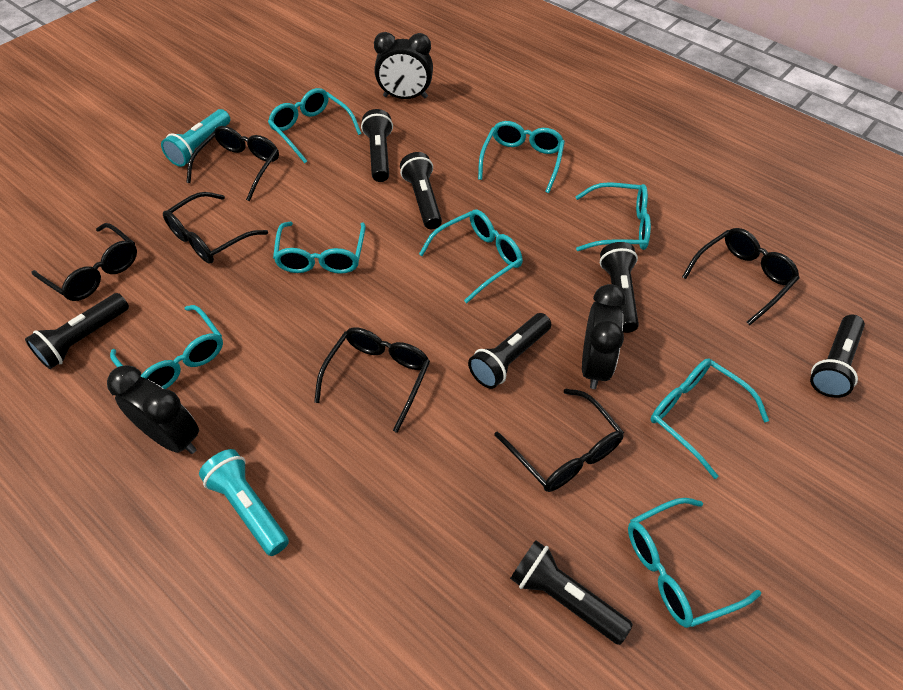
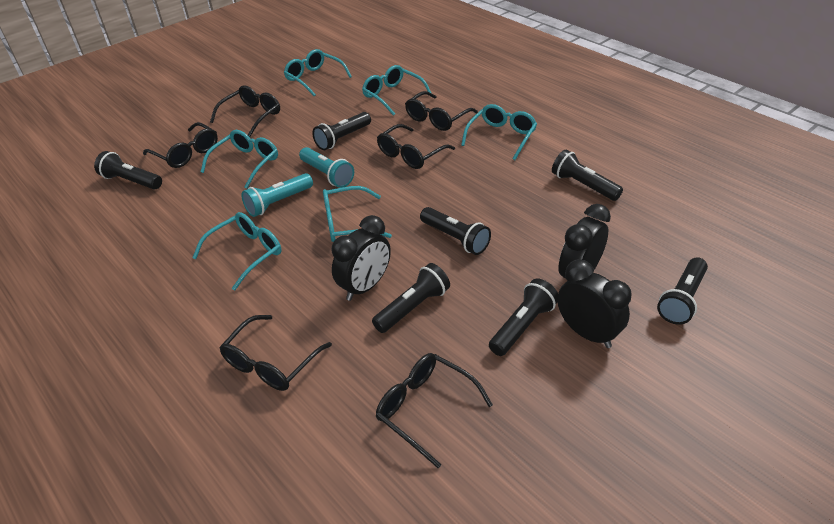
turquoise glasses: 8 -> 6

